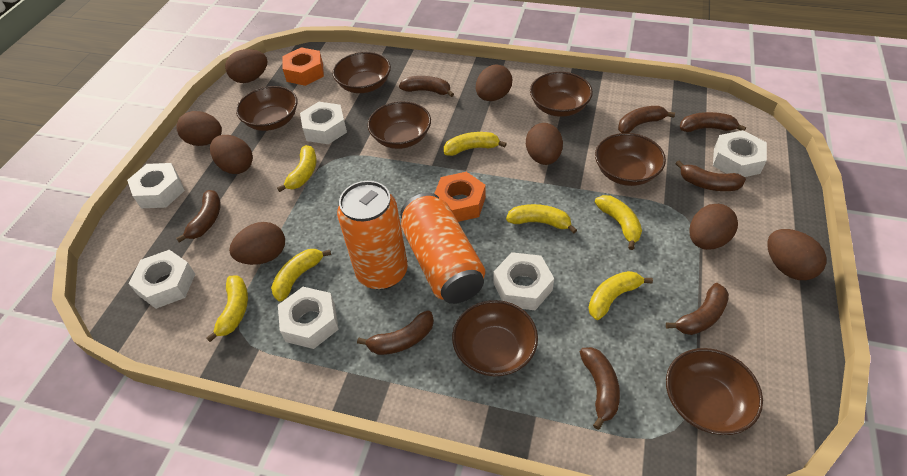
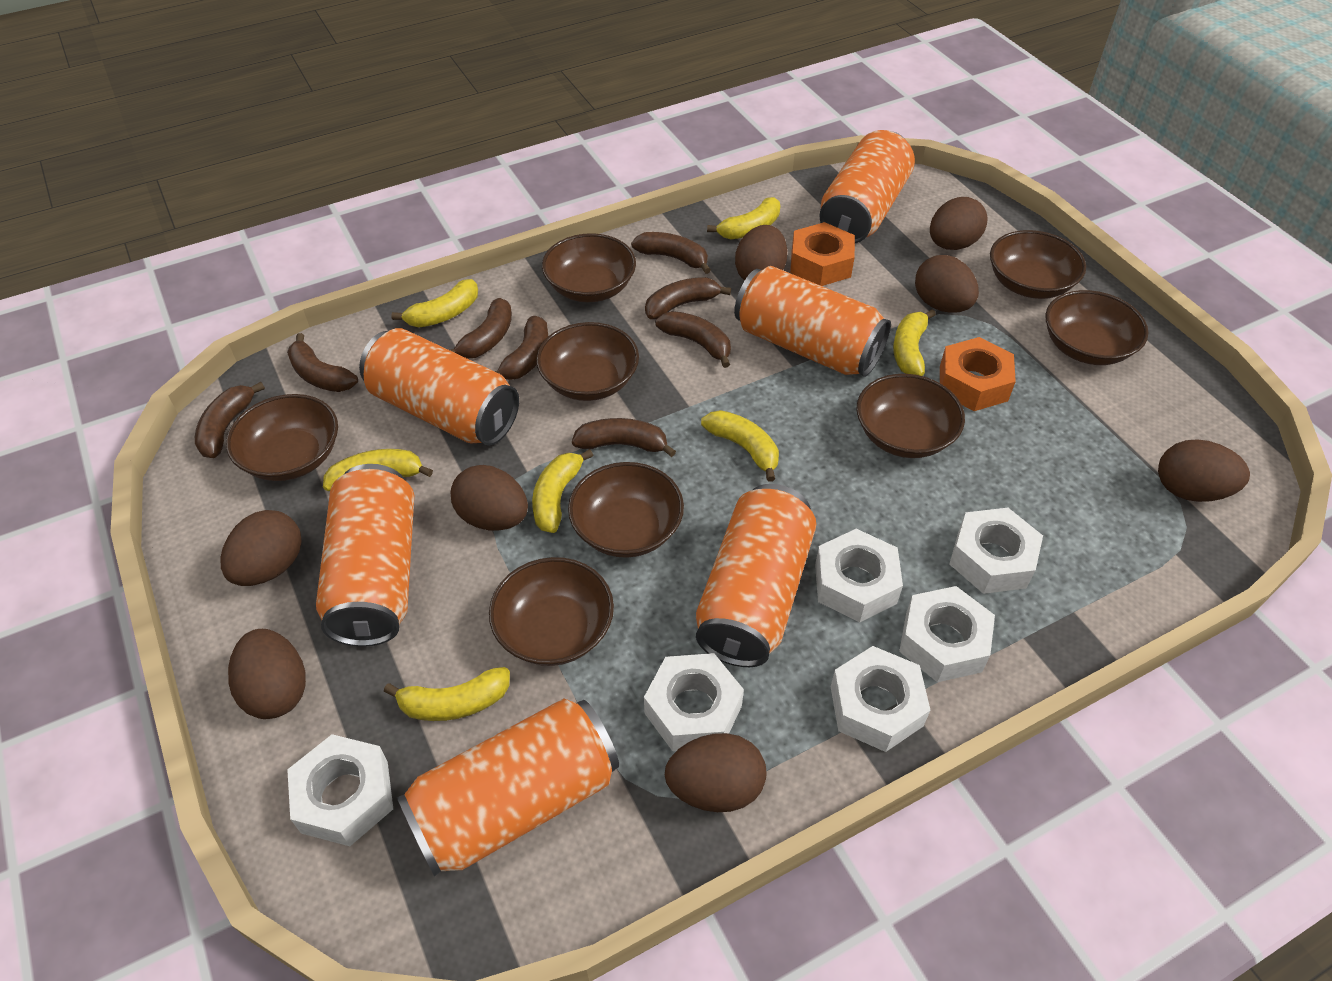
brown bowl: 7 -> 8
orange can: 2 -> 6

